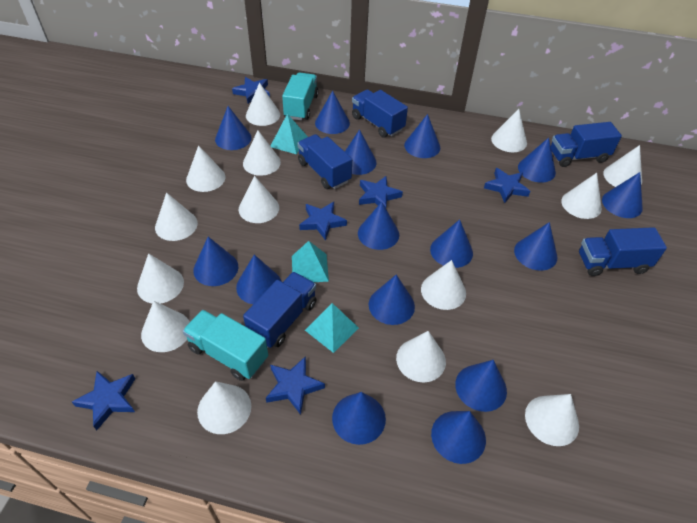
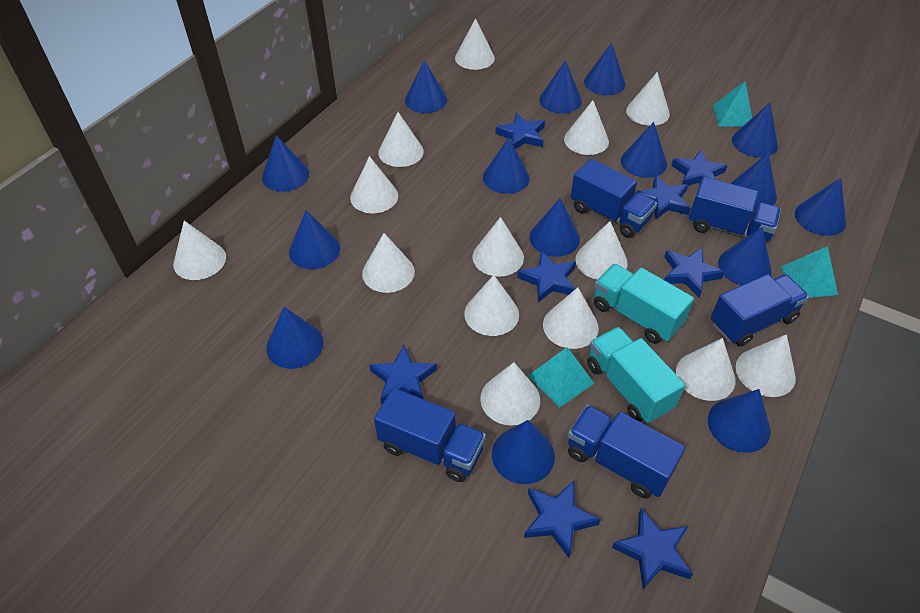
blue star: 6 -> 8

